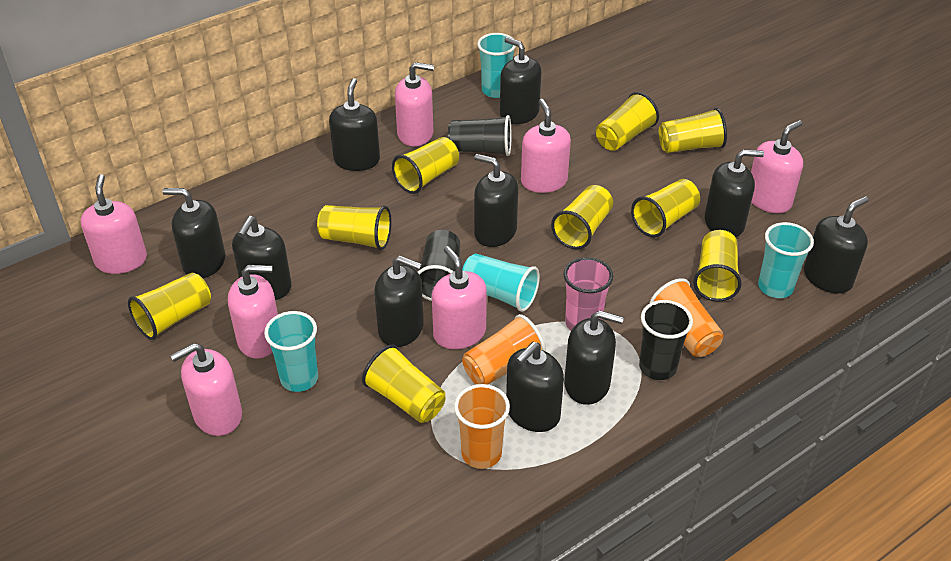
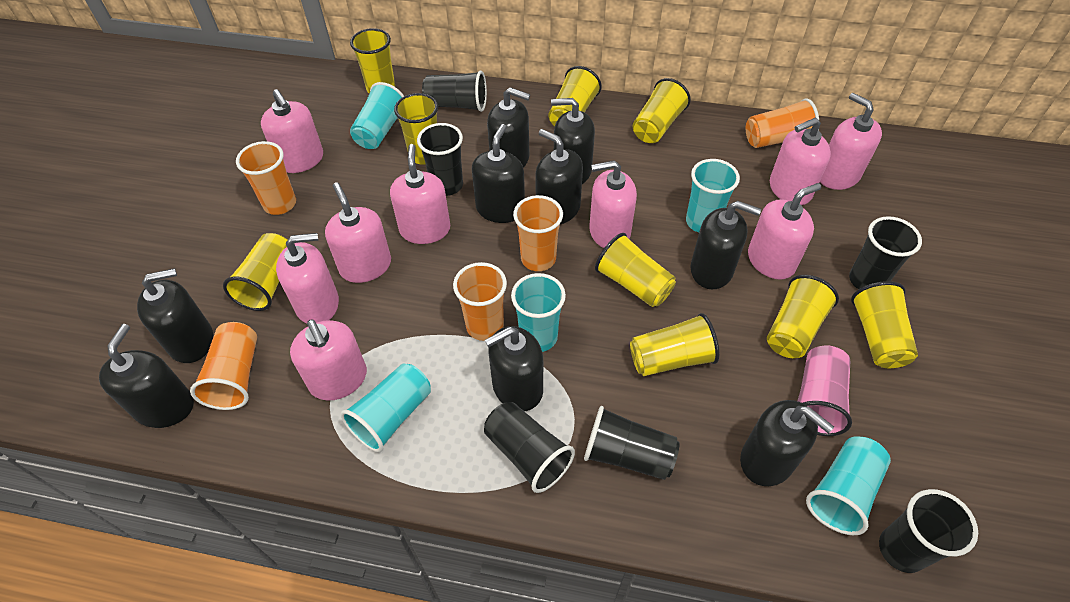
black cup: 3 -> 6
black soap dispenser: 10 -> 9
orange cup: 3 -> 5
pink soap dispenser: 7 -> 9
turquoise cup: 4 -> 5

